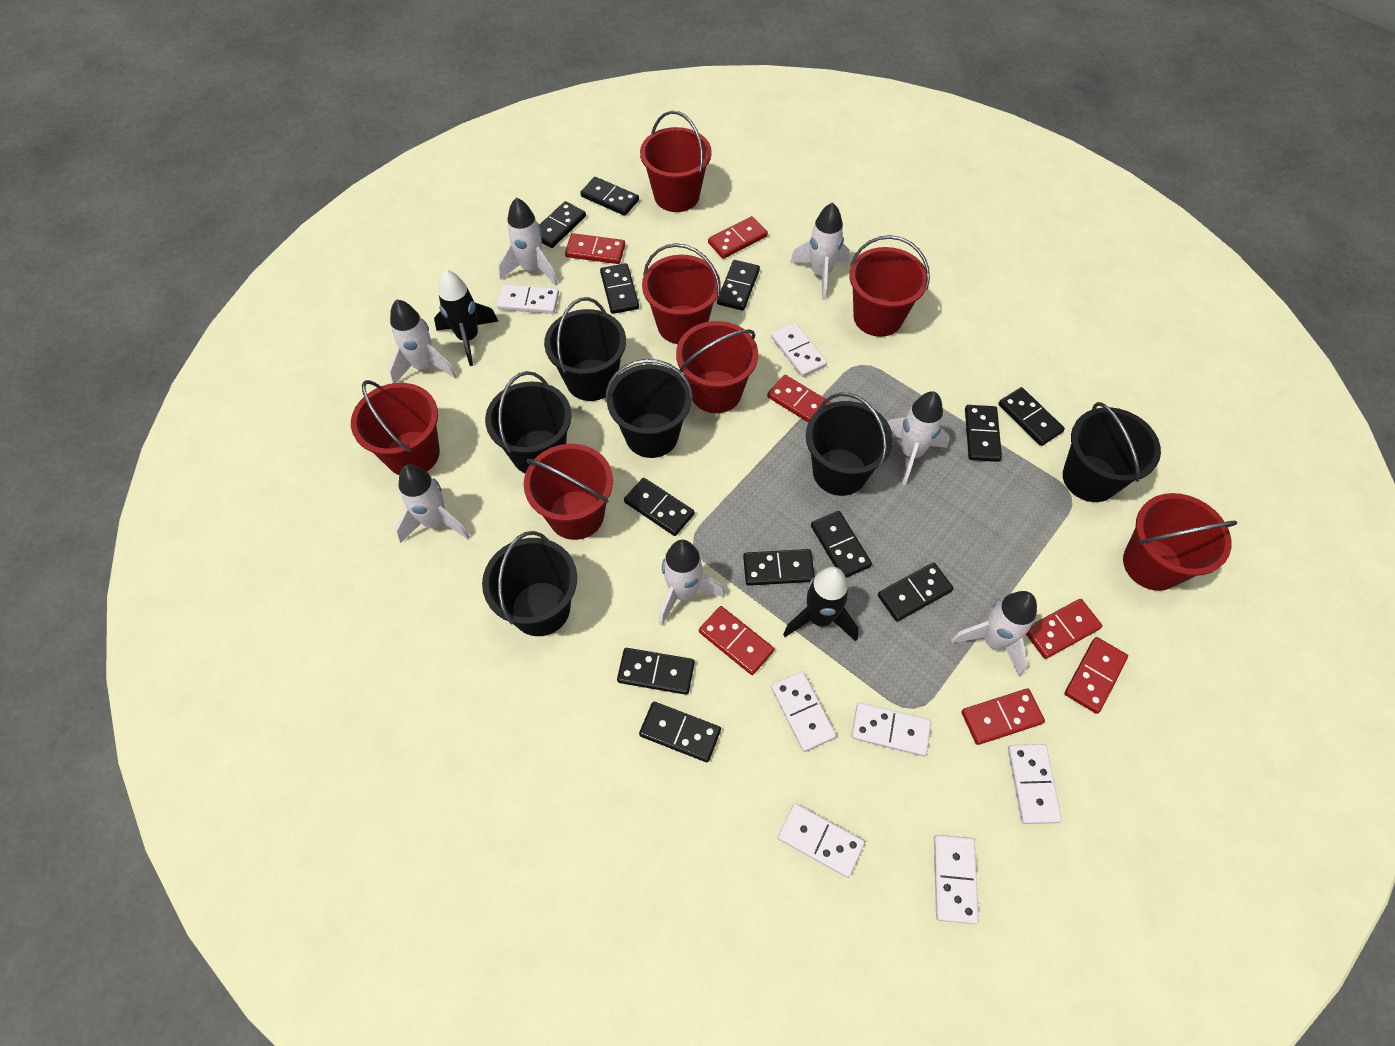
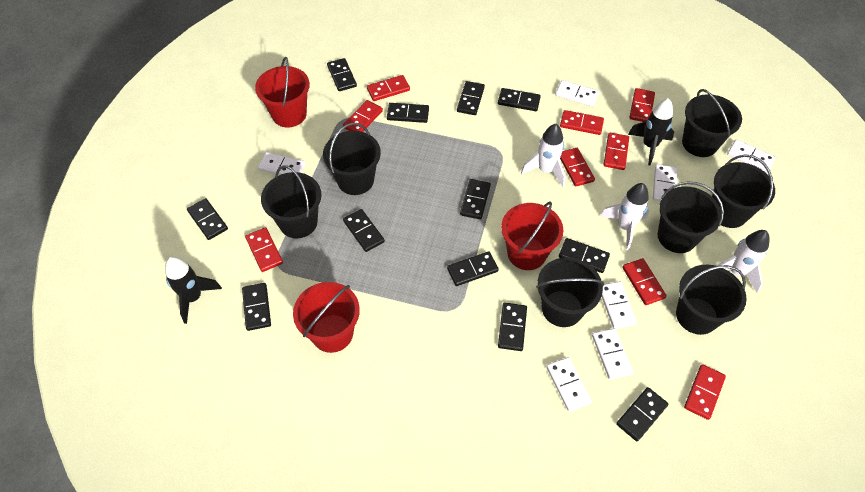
black bucket: 6 -> 7
red bucket: 7 -> 3
red domino: 7 -> 9
white rocket: 7 -> 3

